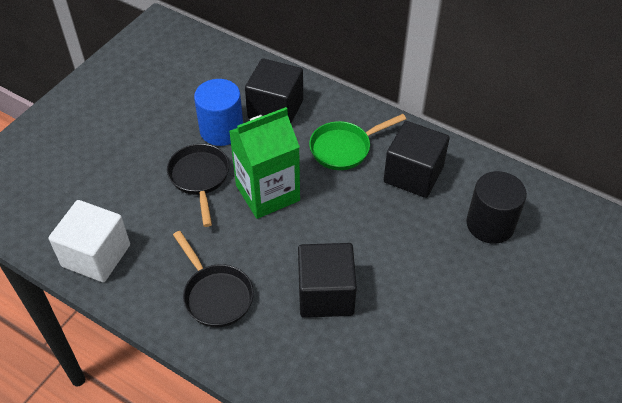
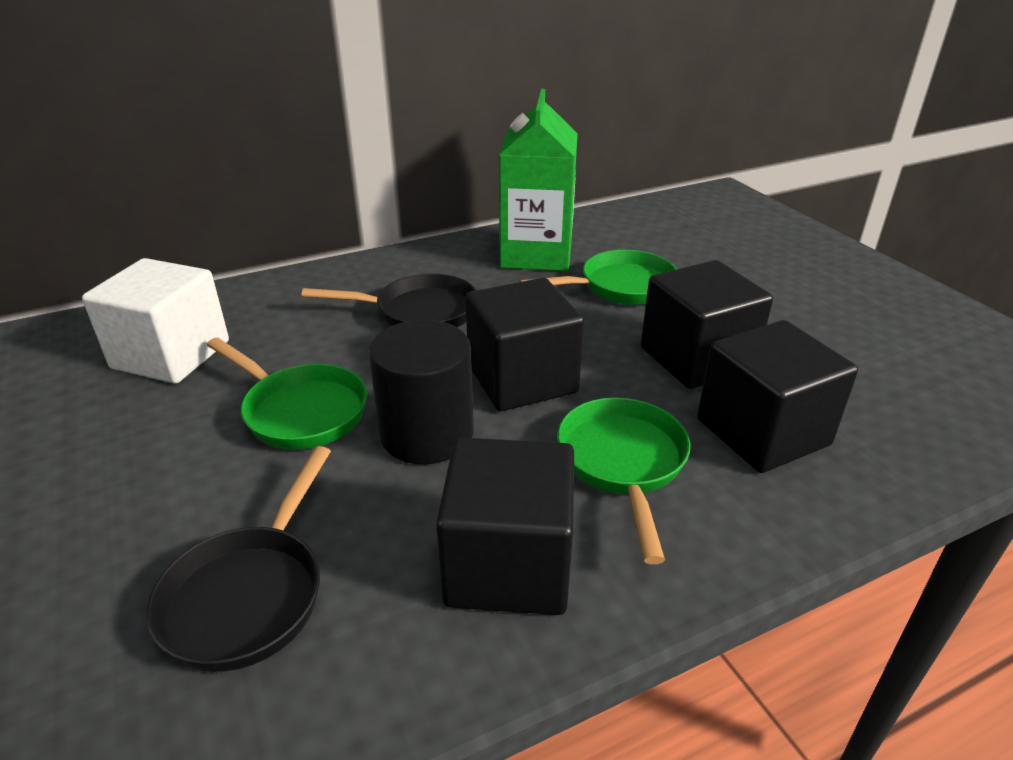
black cube: 3 -> 4
blue cylinder: 1 -> 0
green pan: 1 -> 3

